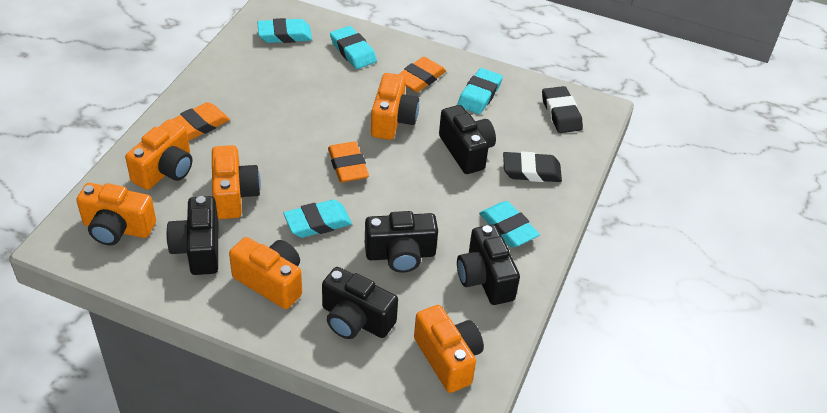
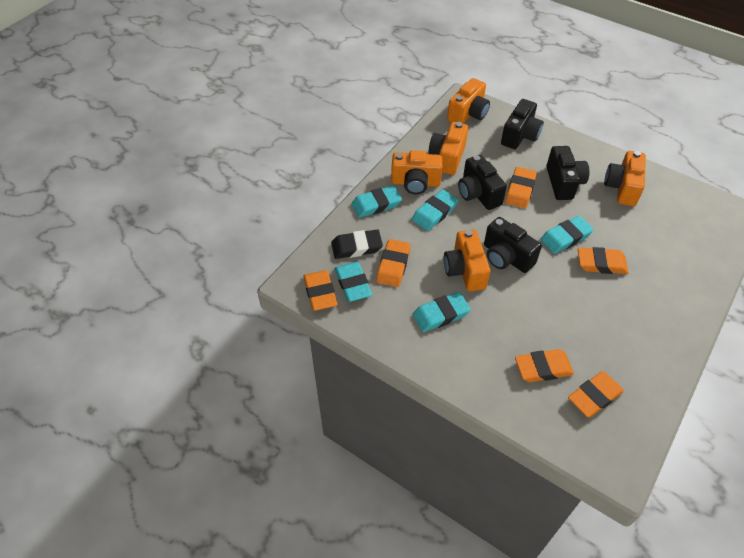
black camera: 5 -> 4
black eraser: 2 -> 1
orange camera: 6 -> 5
orange eraser: 3 -> 6

